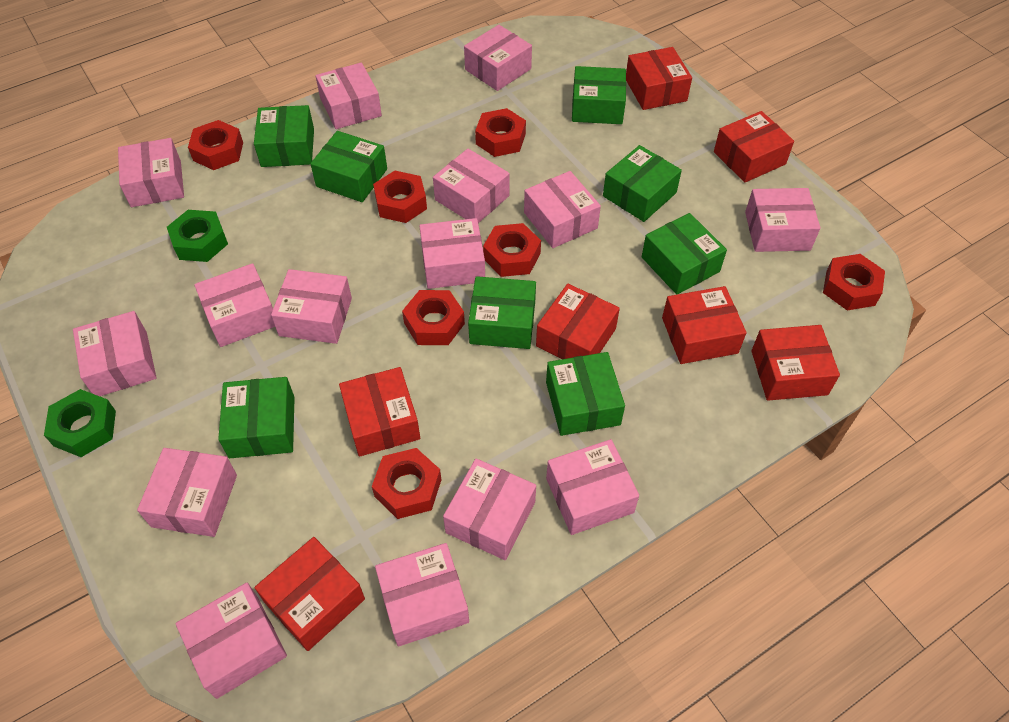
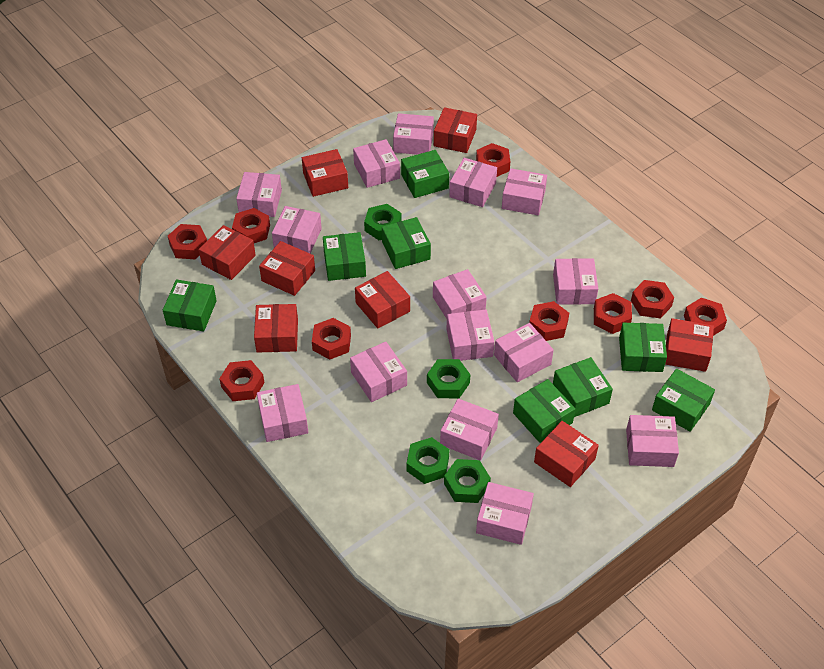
green nut: 2 -> 4
red box: 7 -> 8
red nut: 7 -> 9

